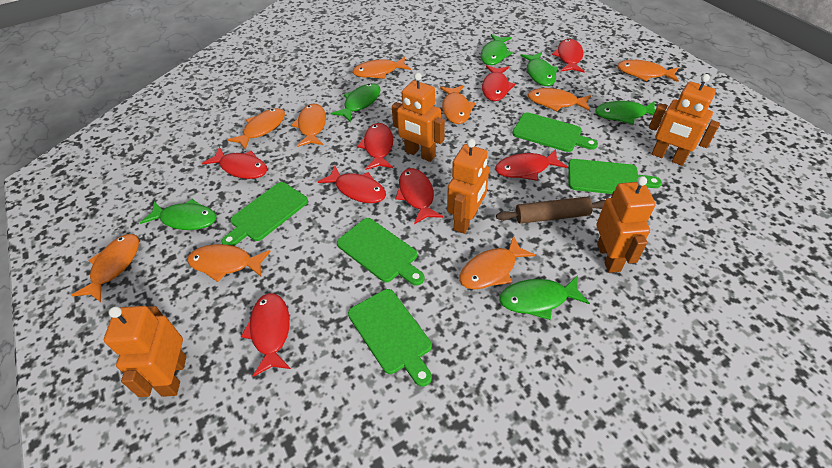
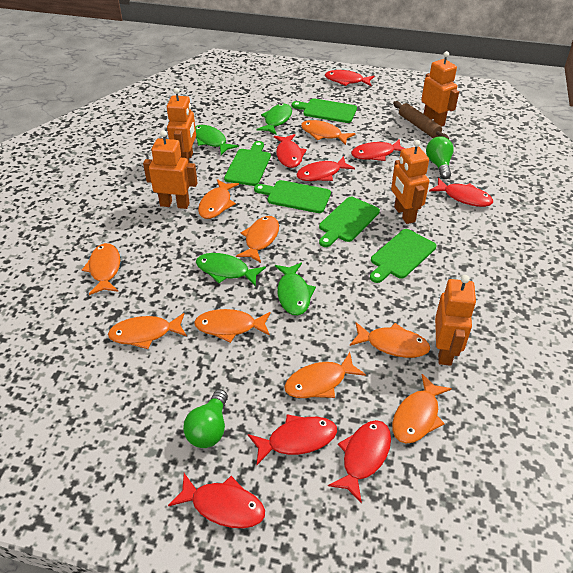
green fish: 6 -> 4
green light bulb: 0 -> 2

